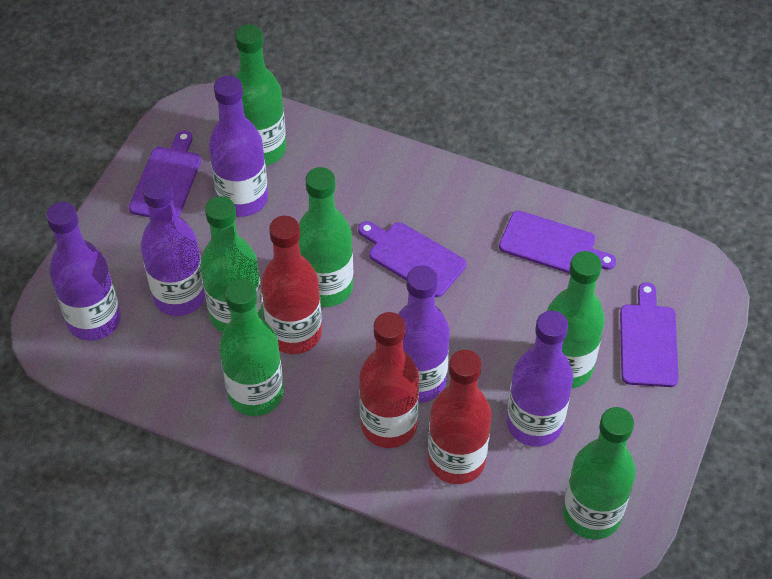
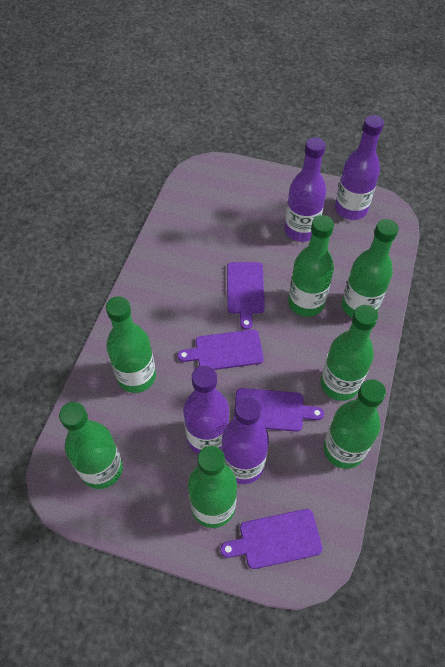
green bottle: 6 -> 7
purple bottle: 5 -> 4
red bottle: 3 -> 0

